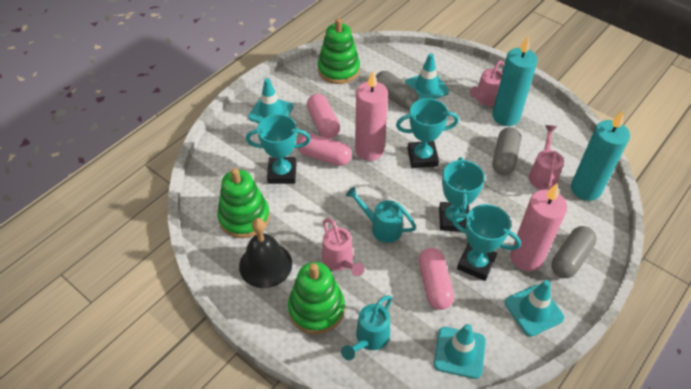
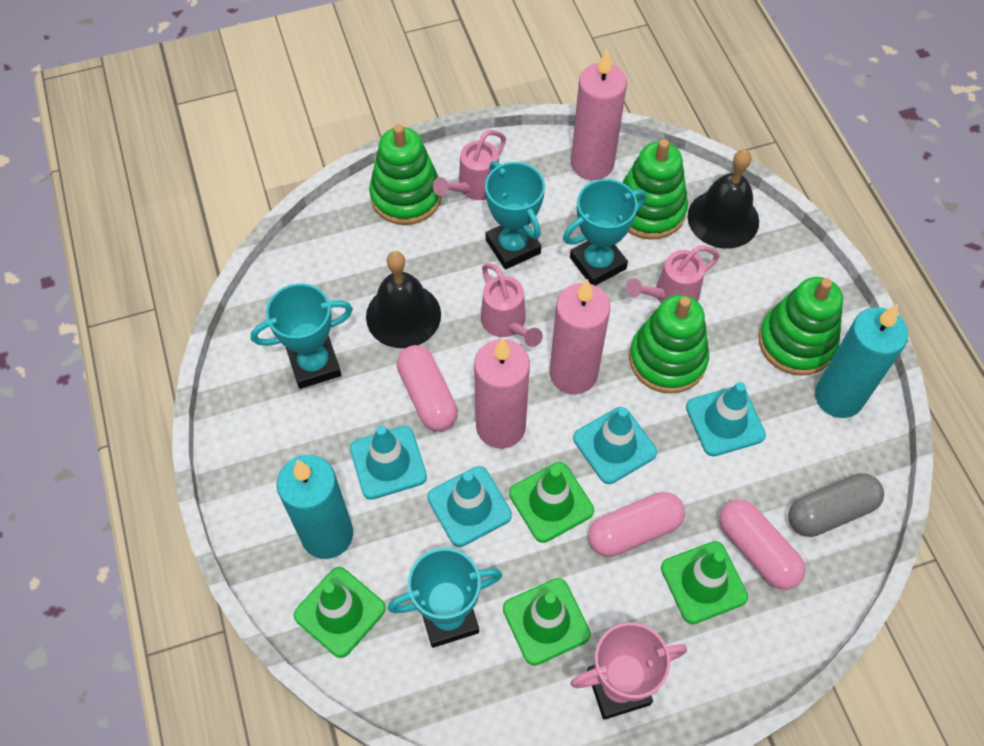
black bell: 1 -> 2
green stacking toy: 3 -> 4
green traffic cone: 0 -> 4
grey capsule: 3 -> 1
pink candle: 2 -> 3
pink trophy: 0 -> 1
turquoise watering can: 2 -> 0

